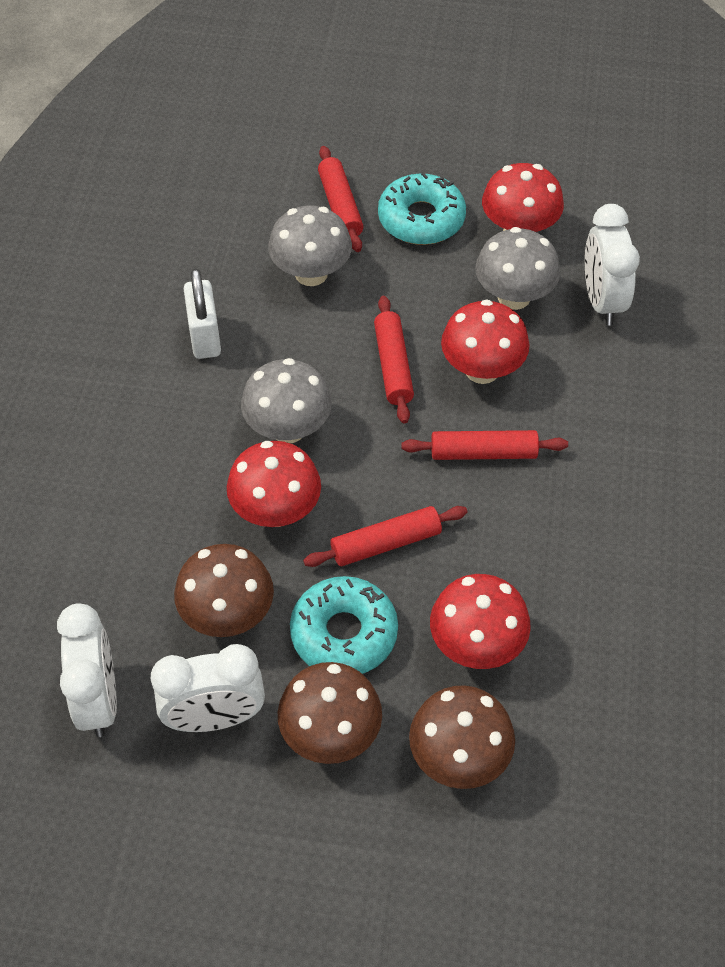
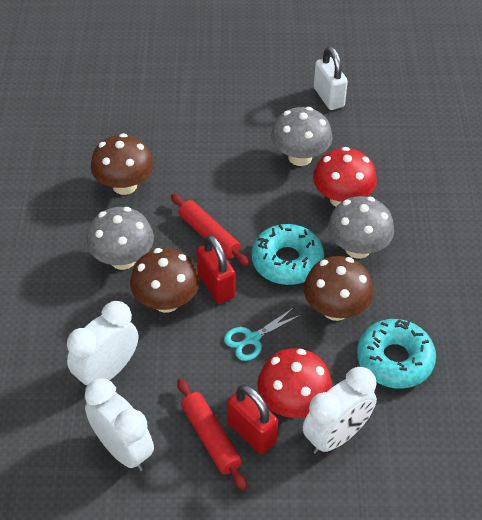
red mushroom: 4 -> 2
red padlock: 0 -> 2
red rolling pin: 4 -> 2
turquoise scissors: 0 -> 1

